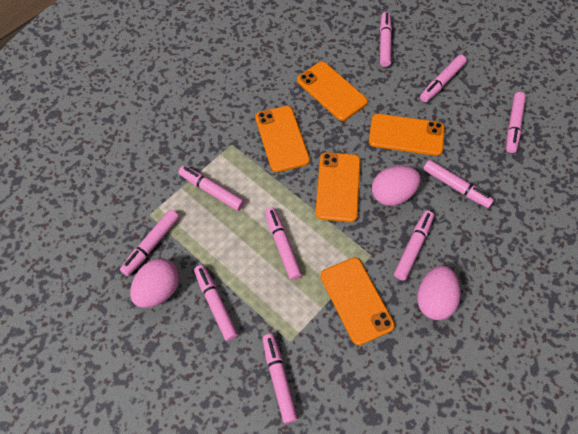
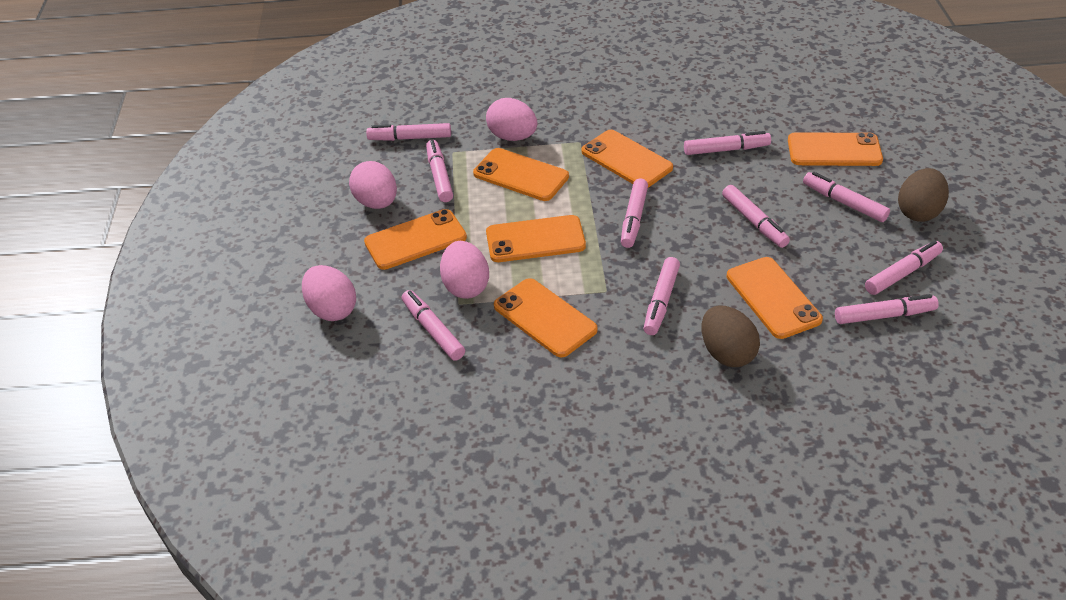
brown egg: 0 -> 2
orange phone: 5 -> 7
pink egg: 3 -> 4

